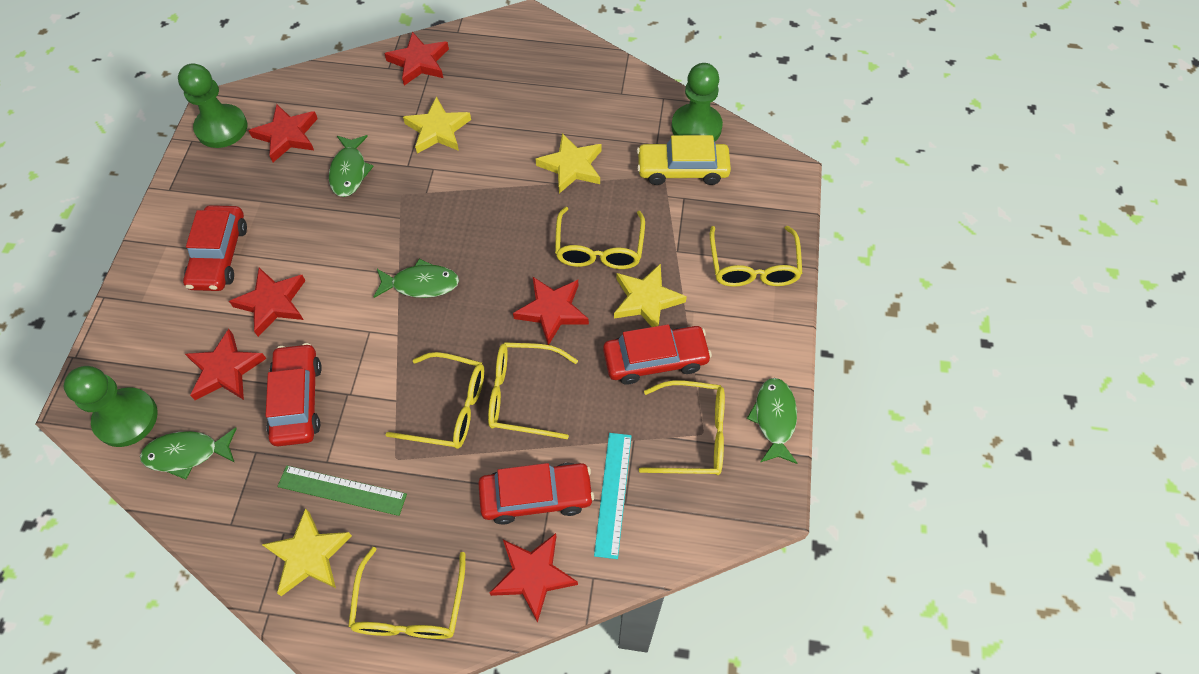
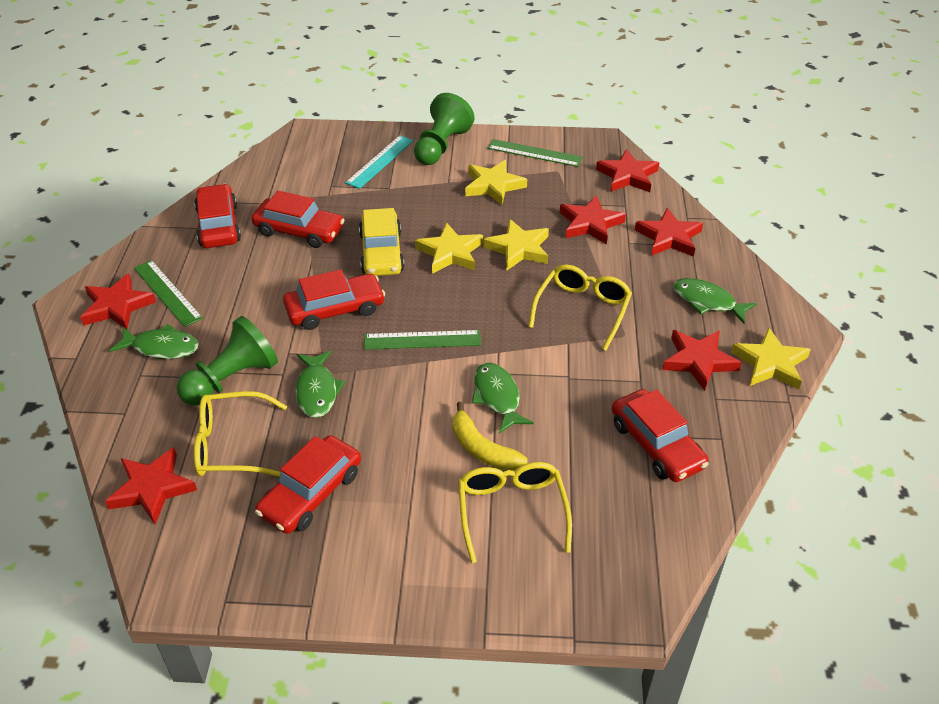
green pawn: 3 -> 2
green ruler: 1 -> 3
red car: 4 -> 5
yellow banana: 0 -> 1
yellow glasses: 6 -> 3

